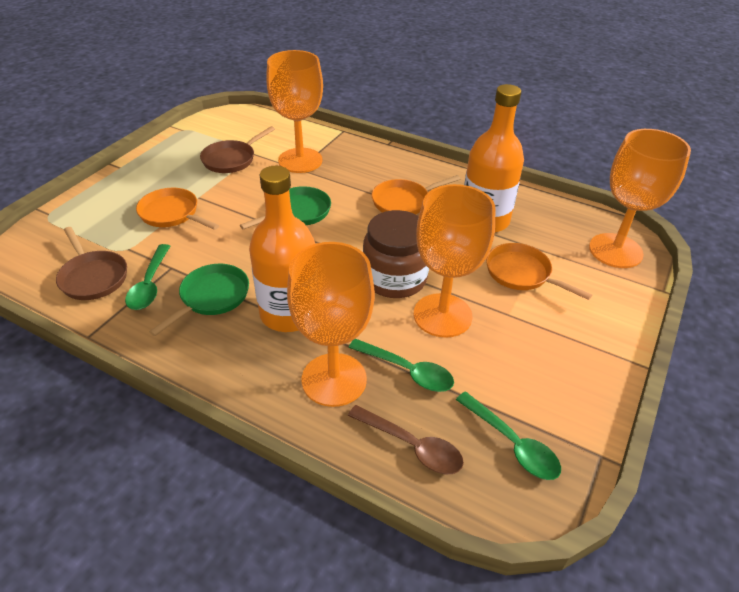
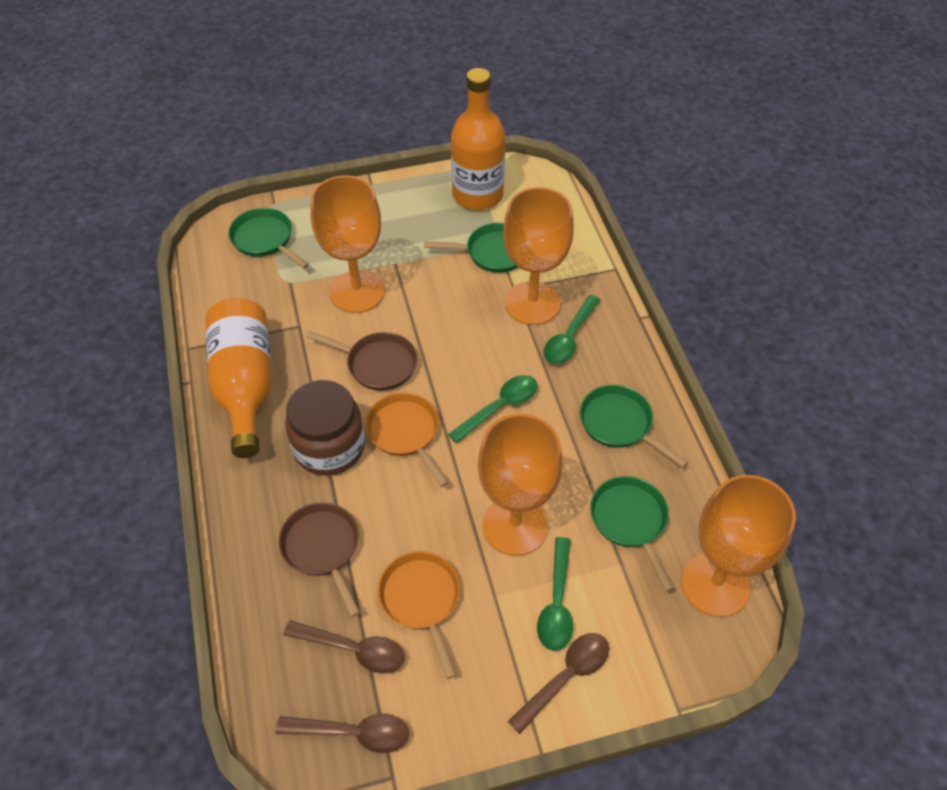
brown spoon: 1 -> 3
green pan: 2 -> 4
orange pan: 3 -> 2

